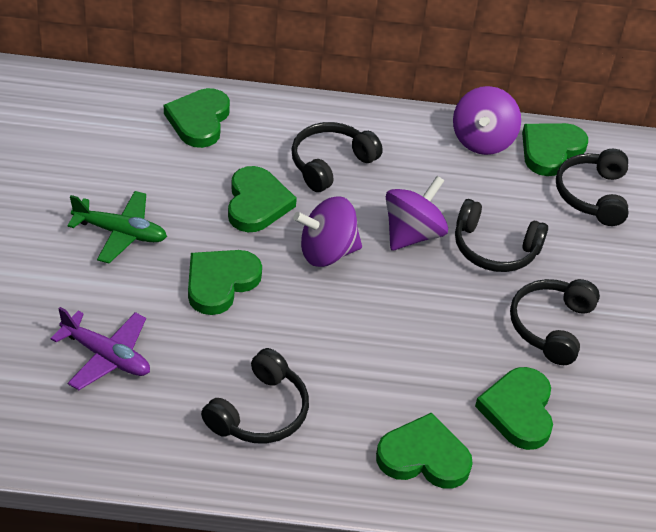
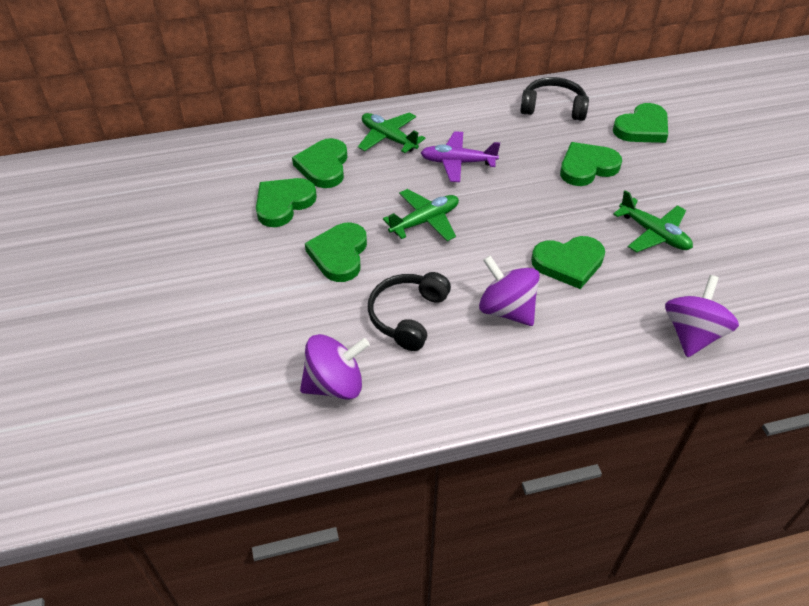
black headphones: 5 -> 2
green plane: 1 -> 3

